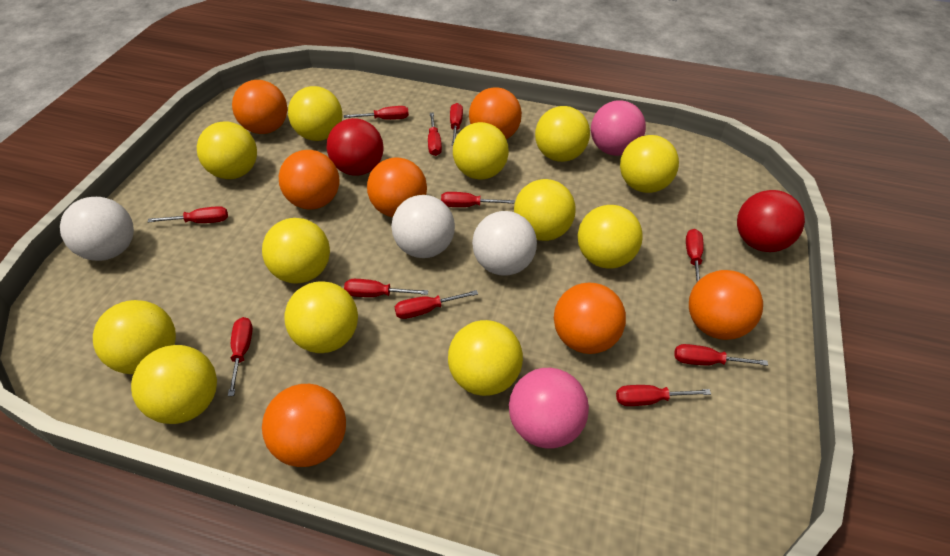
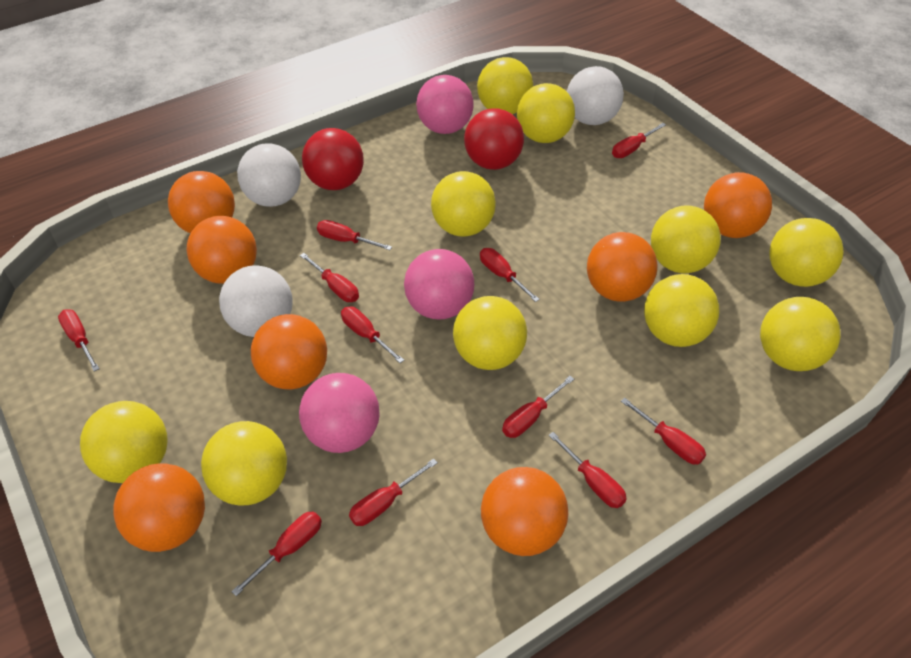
pink ball: 2 -> 3
yellow ball: 12 -> 10

